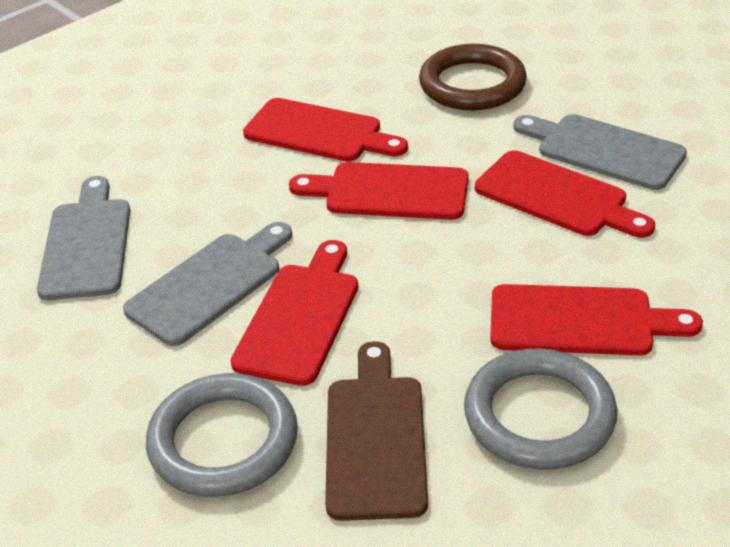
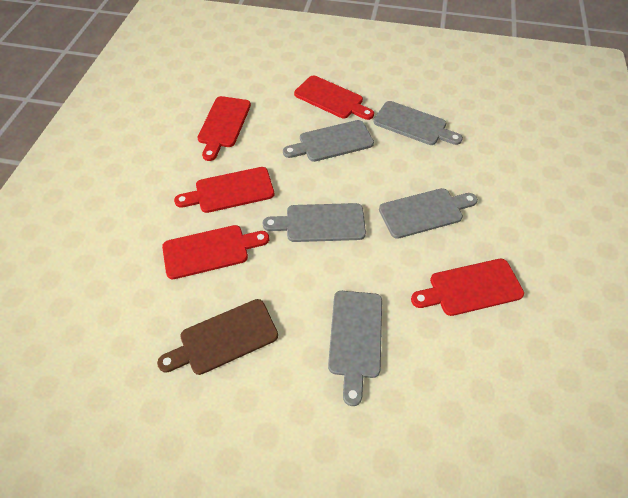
brown ring: 1 -> 0
grey cutting board: 3 -> 5
grey ring: 2 -> 0

